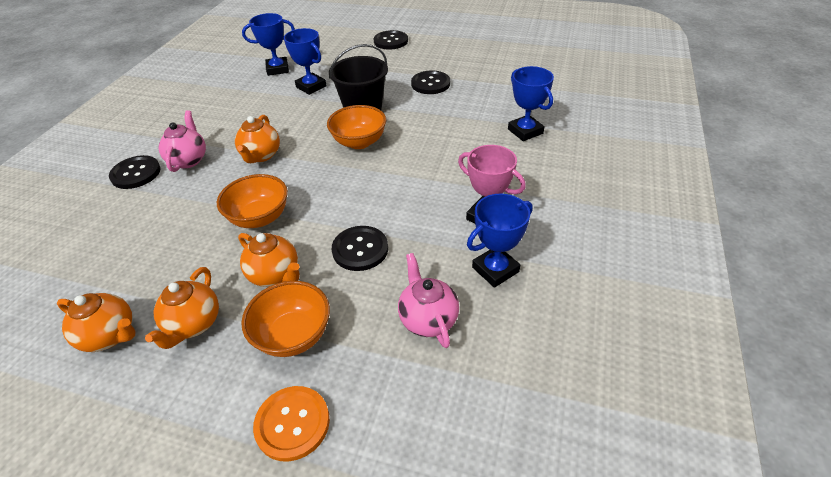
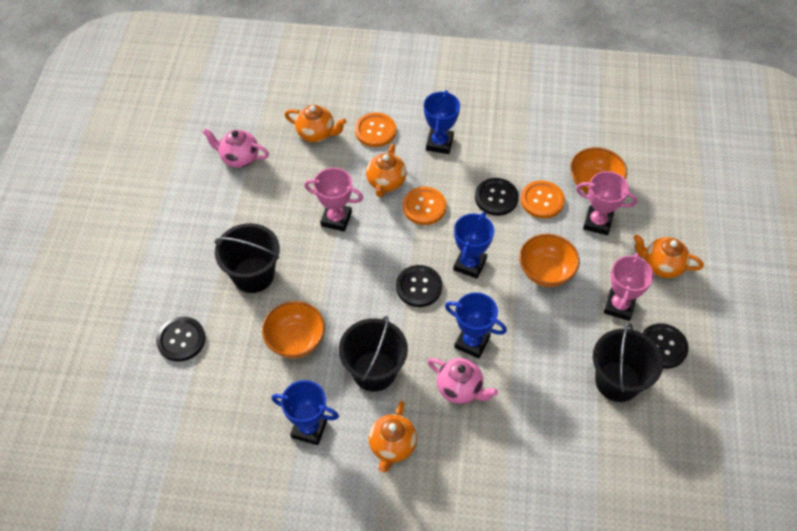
black bucket: 1 -> 3
orange button: 1 -> 3
pink trophy: 1 -> 3

